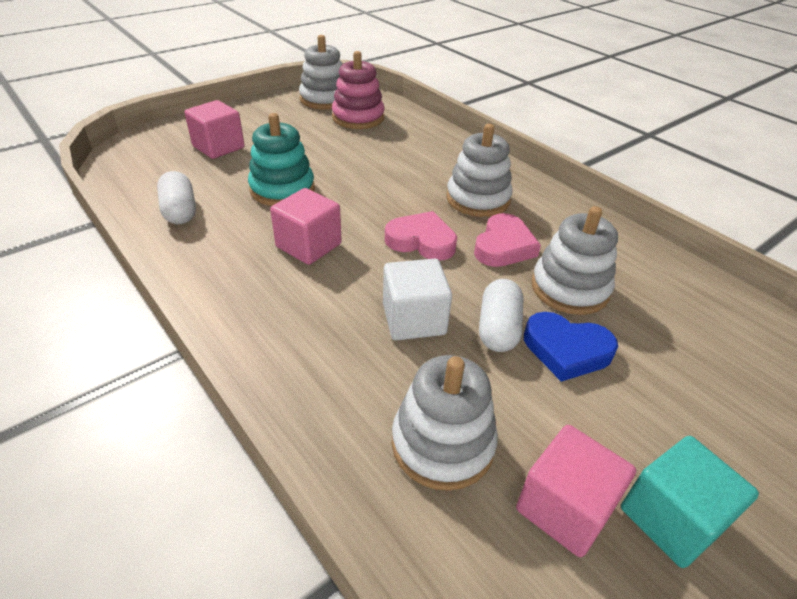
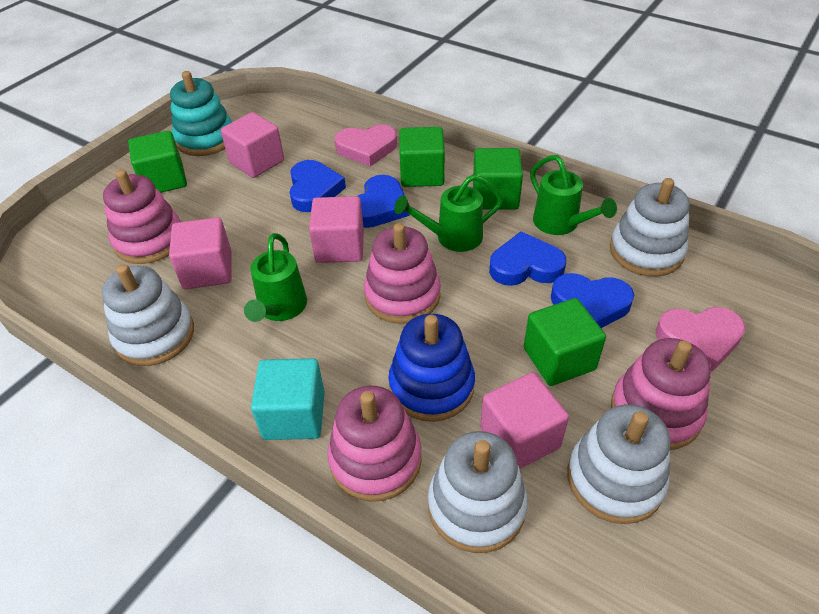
blue heart: 1 -> 4
blue stacking toy: 0 -> 1
green cube: 0 -> 4
green watering can: 0 -> 3
pink cube: 3 -> 4
pink stacking toy: 1 -> 4
white capsule: 2 -> 0
white cube: 1 -> 0

